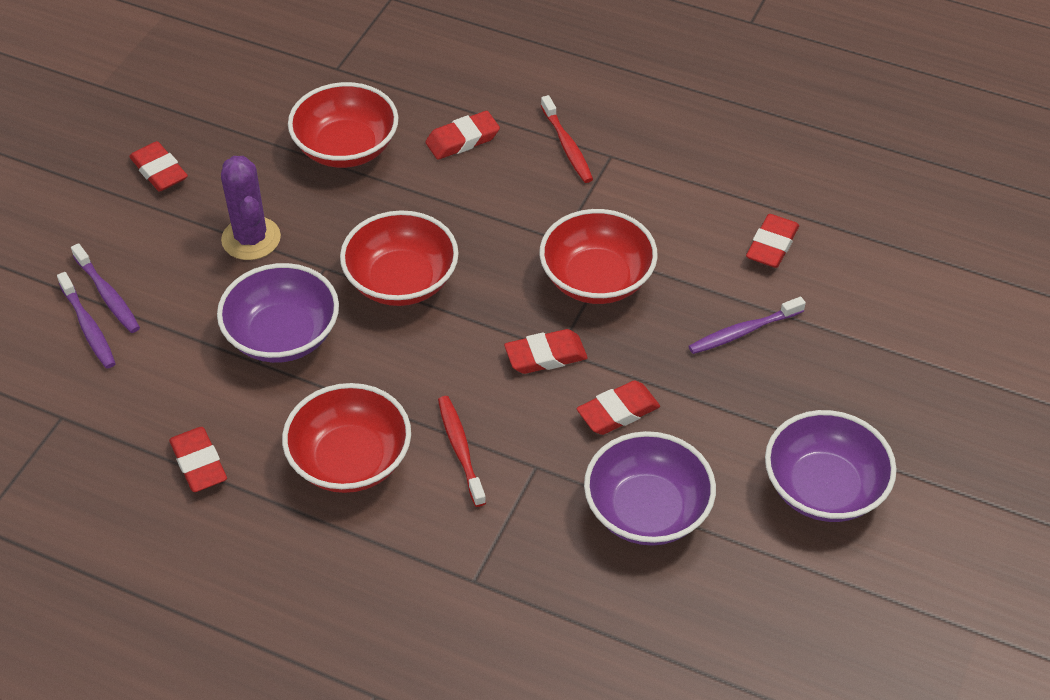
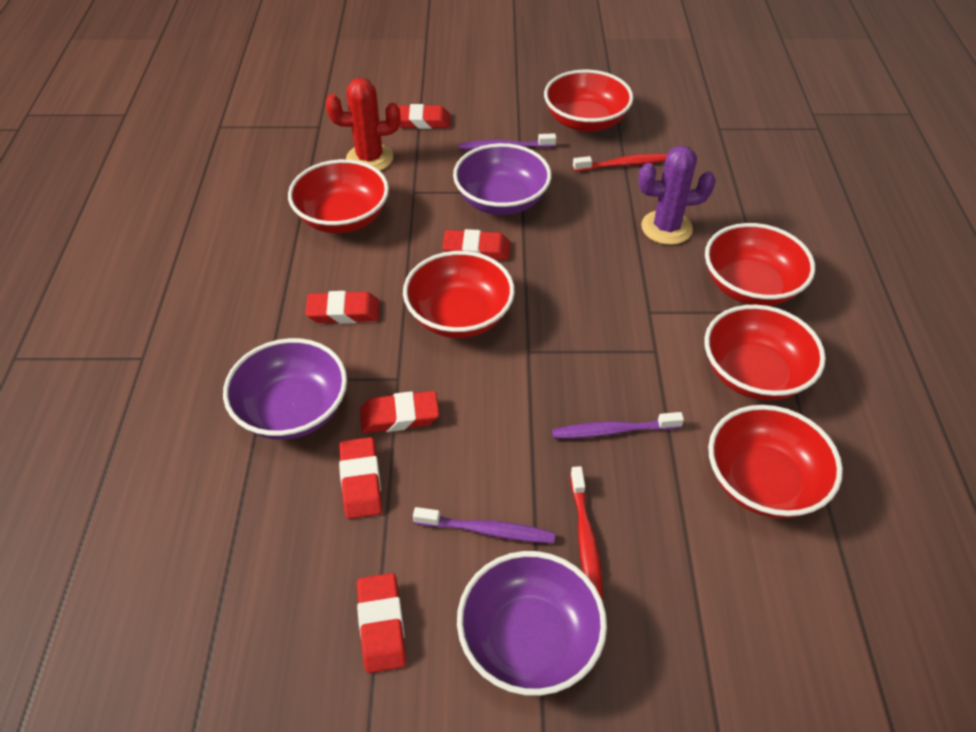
red bowl: 4 -> 6
red cactus: 0 -> 1

